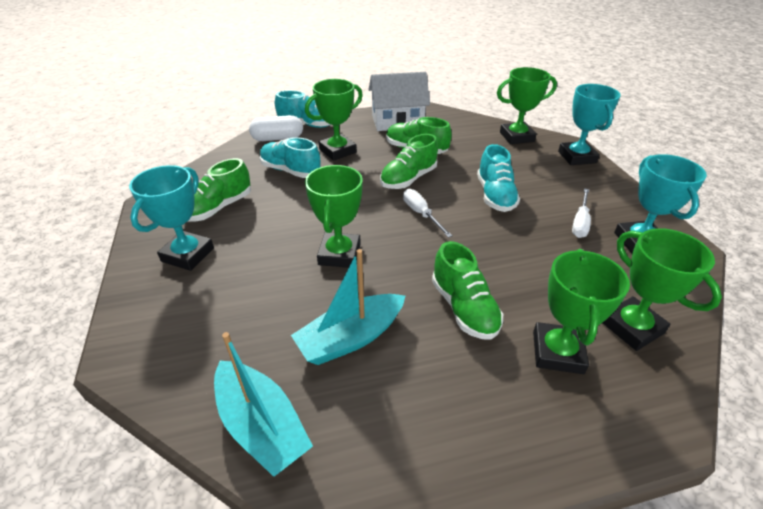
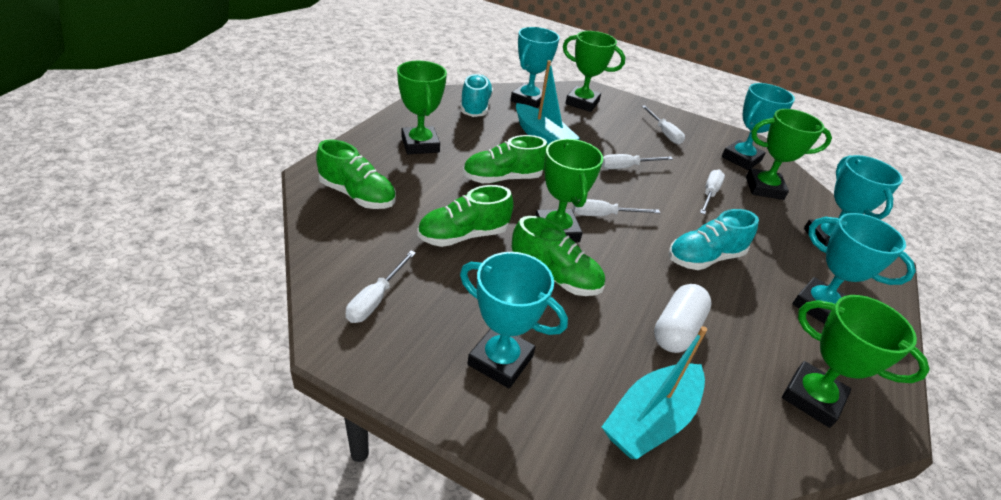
turquoise shoe: 3 -> 2
turquoise trophy: 3 -> 5
white house: 1 -> 0
white screwdriver: 2 -> 5

